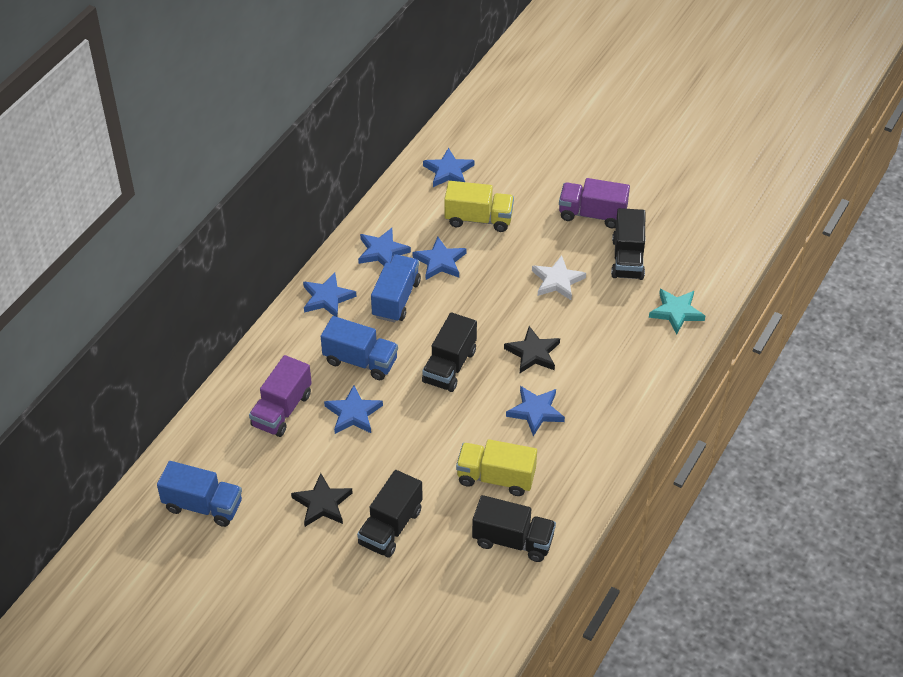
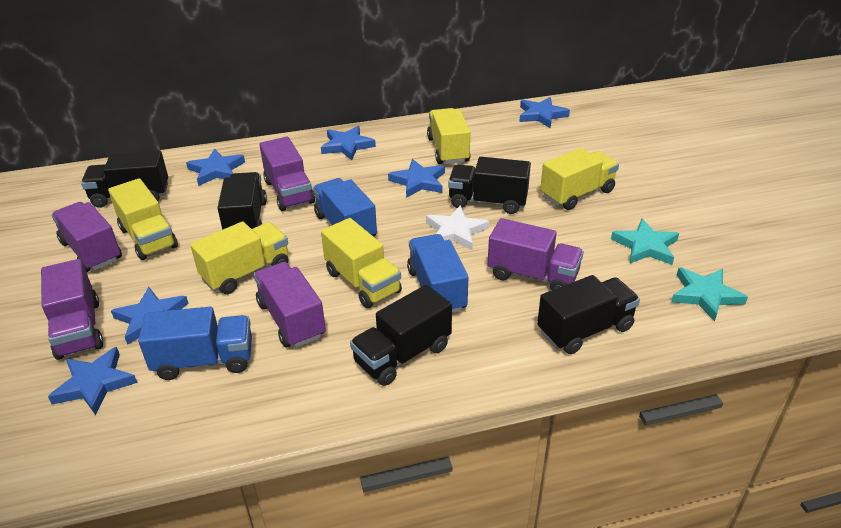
black star: 2 -> 0
black truck: 4 -> 5
purple truck: 2 -> 5
turquoise star: 1 -> 2
yellow truck: 2 -> 5

